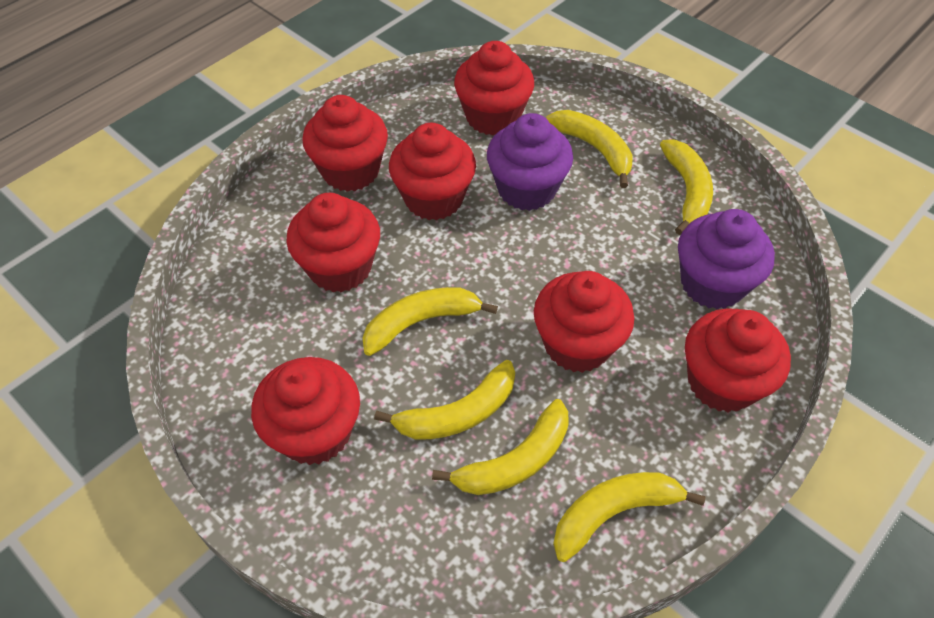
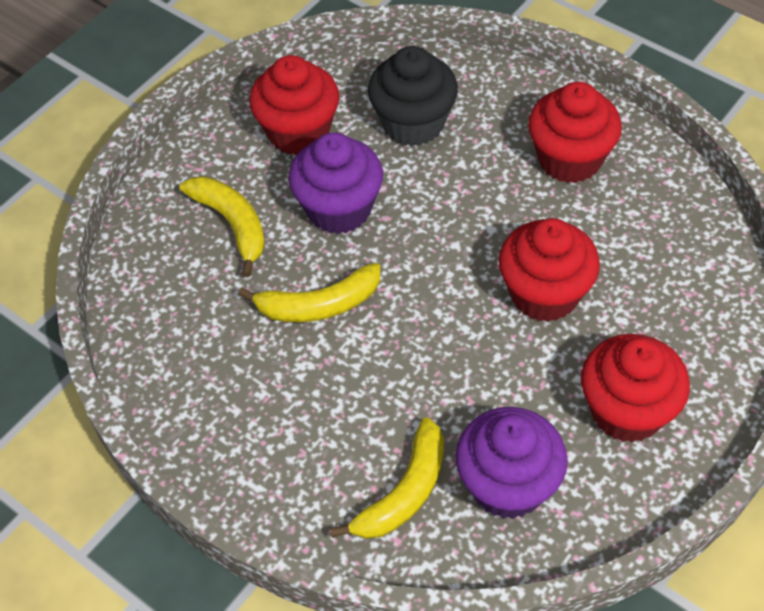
black cupcake: 0 -> 1
red cupcake: 7 -> 4
yellow banana: 6 -> 3

